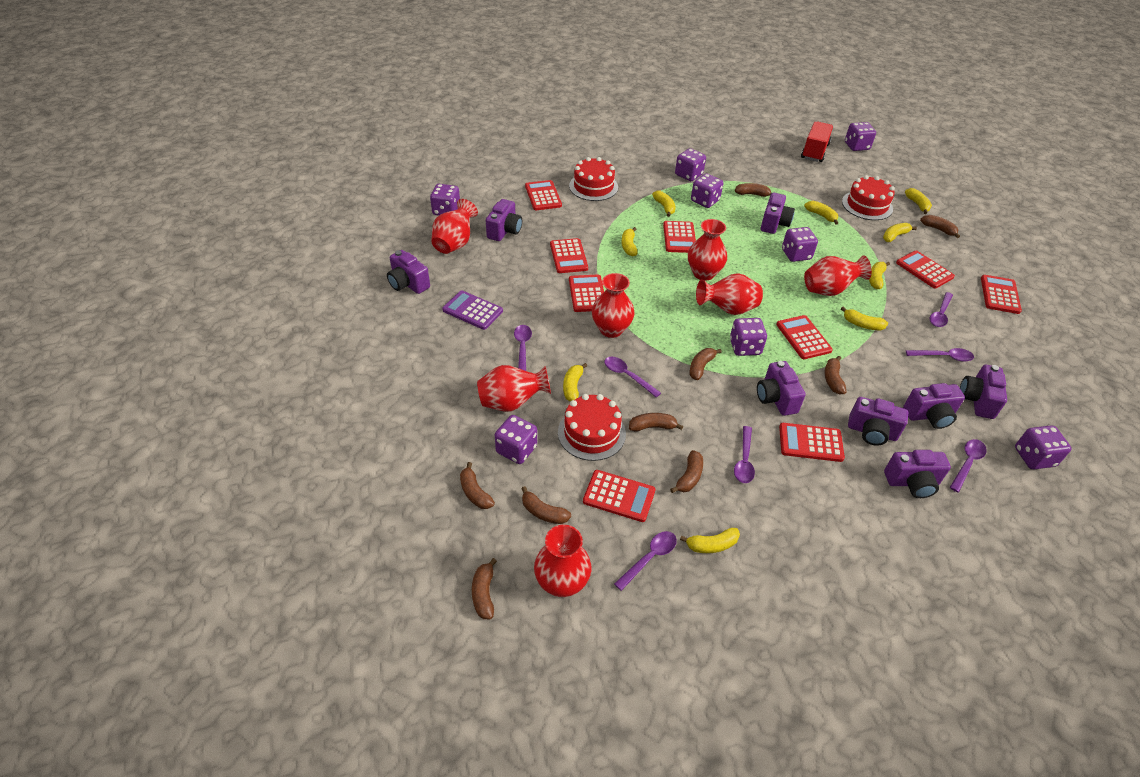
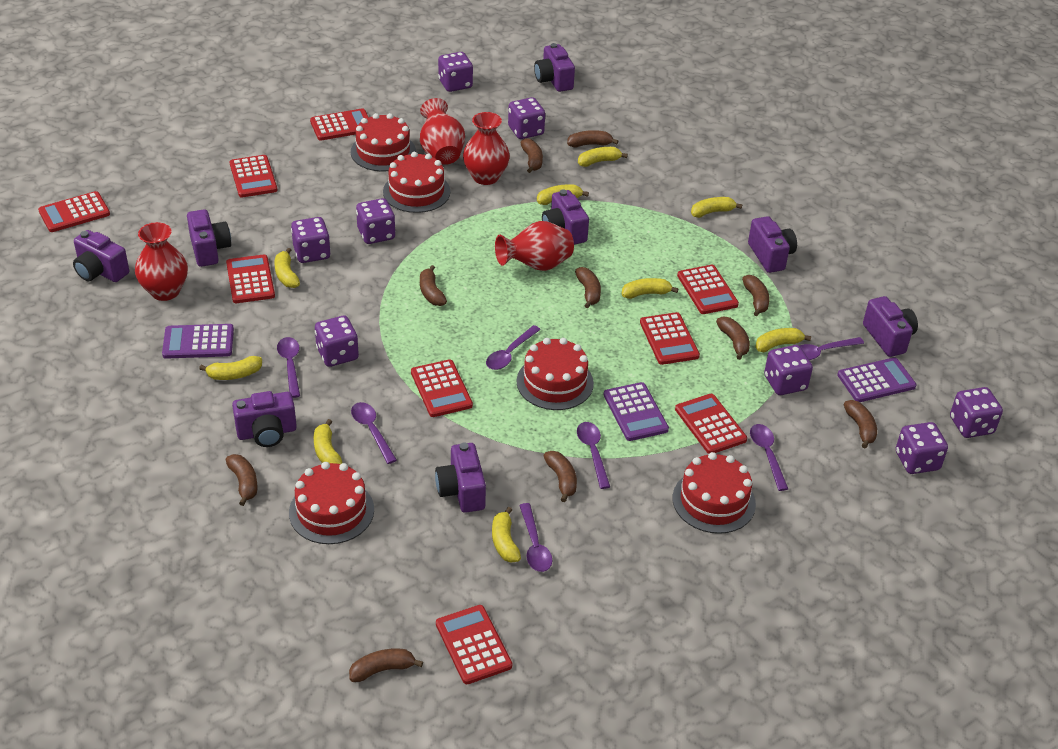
brown banana: 9 -> 10
purple calculator: 1 -> 3
red cake: 3 -> 5
red truck: 1 -> 0
red vase: 7 -> 4

